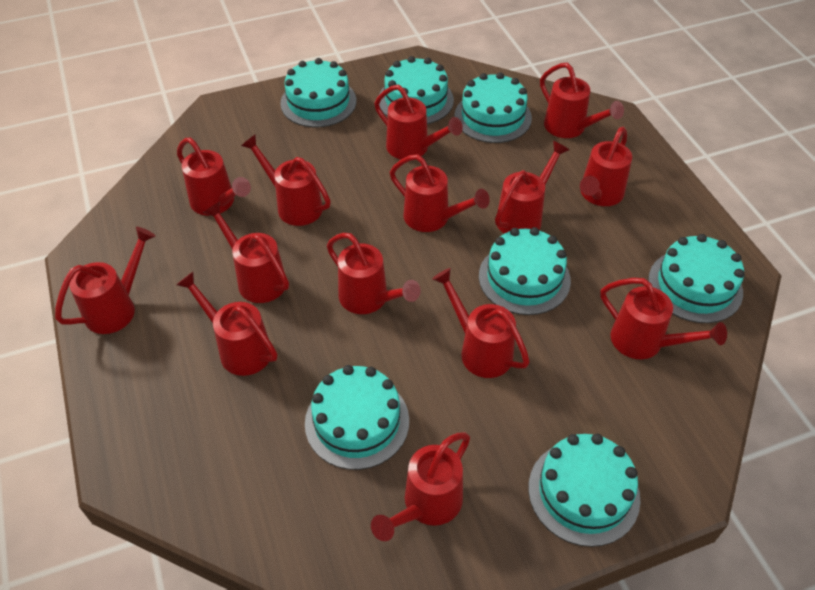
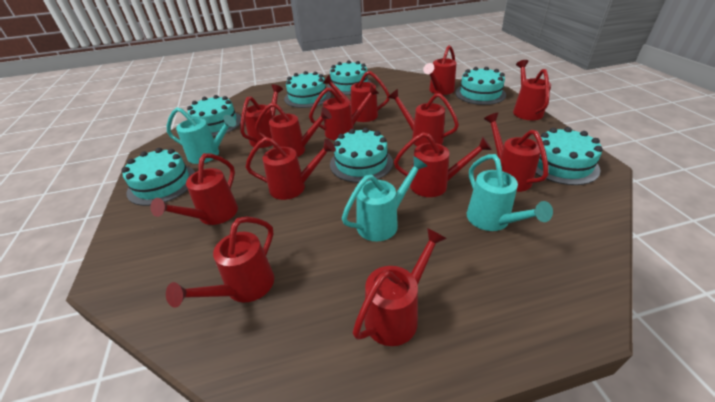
red watering can: 14 -> 13
turquoise watering can: 0 -> 3

